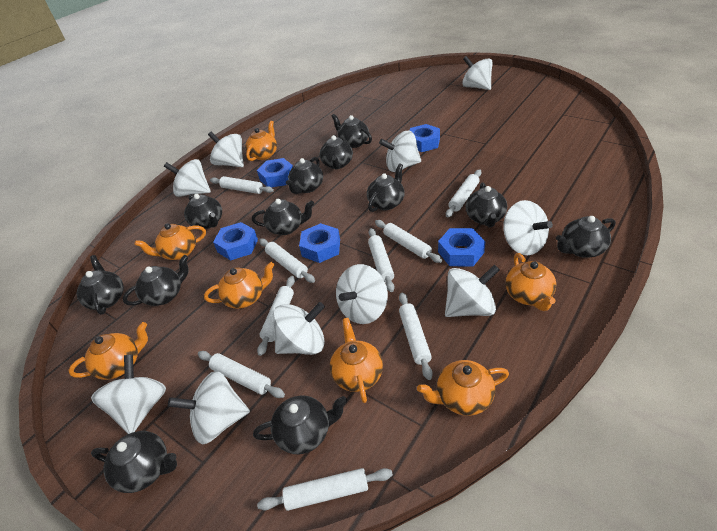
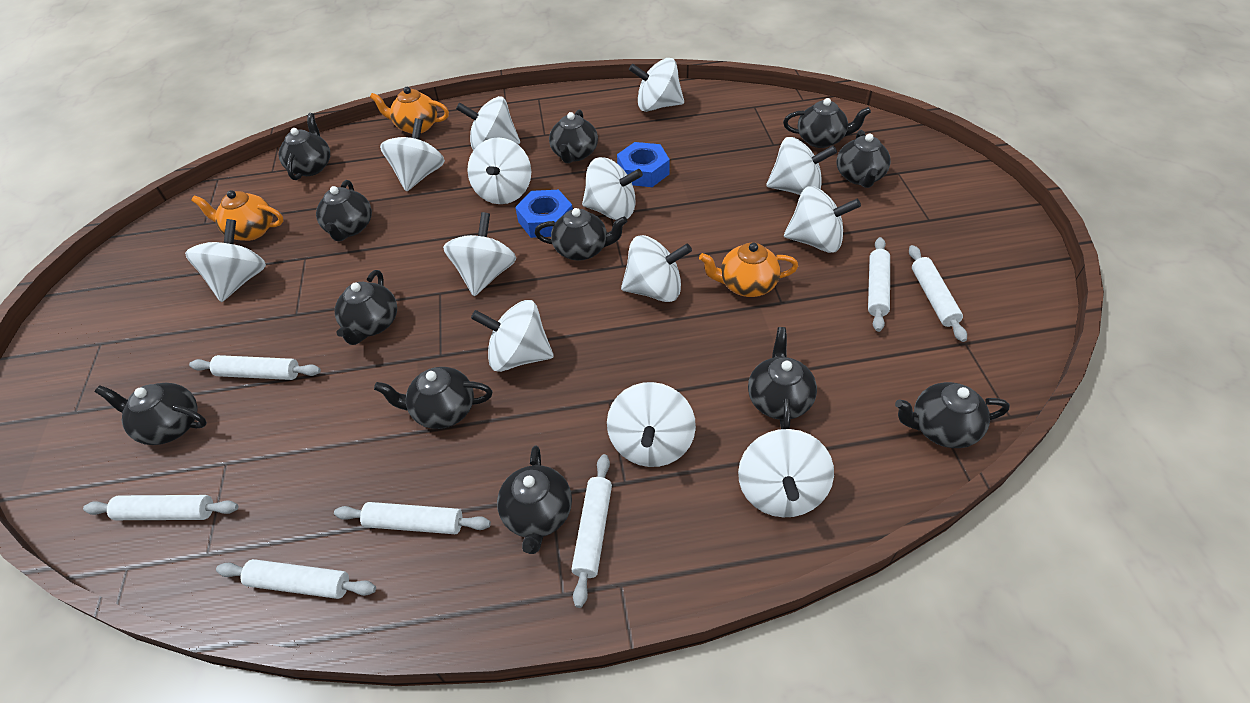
blue nut: 5 -> 2
orange teapot: 7 -> 3
white rolling pin: 9 -> 7
white spinning top: 10 -> 13

